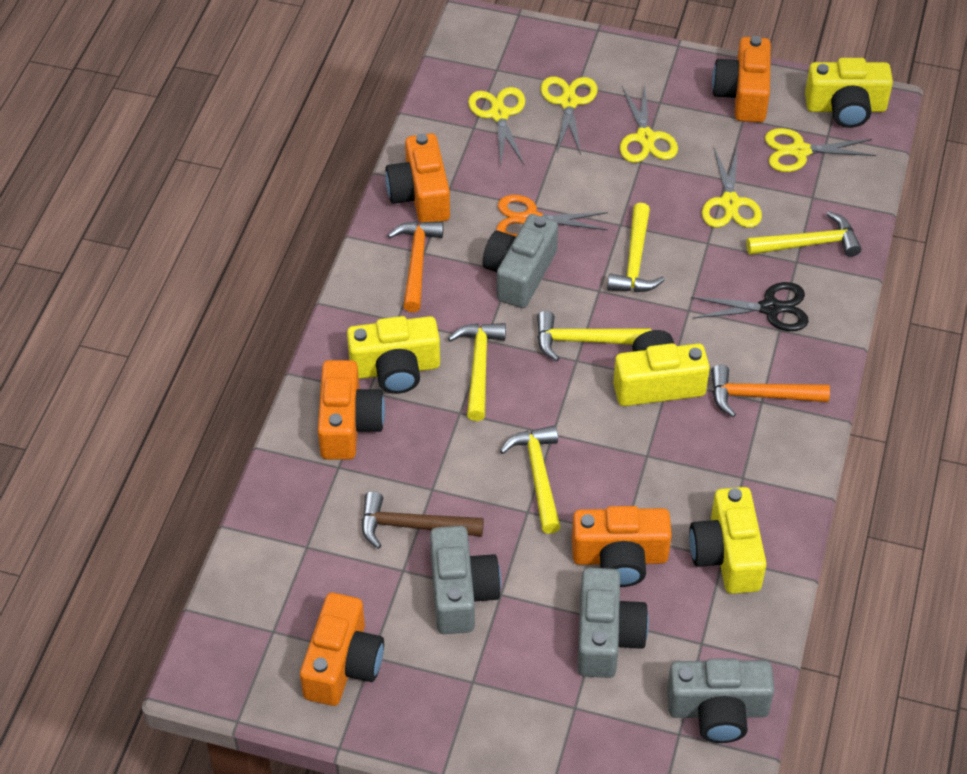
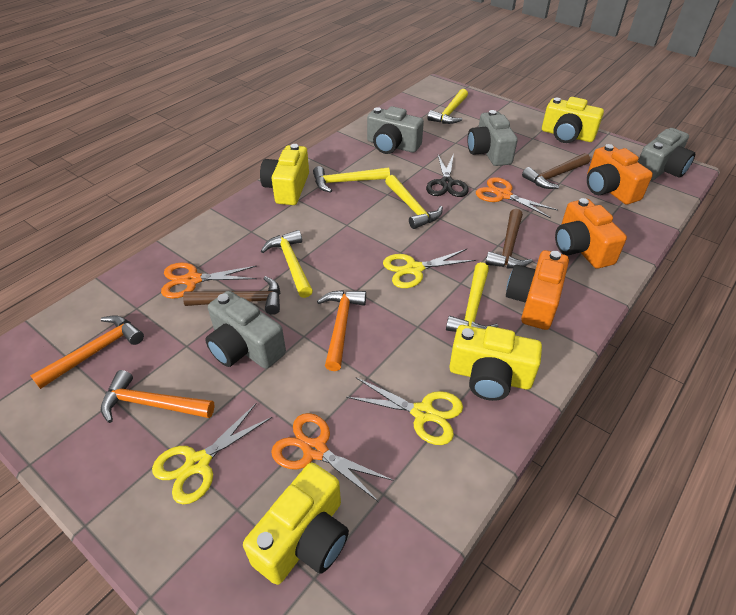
brown hammer: 1 -> 3
orange camera: 5 -> 3
orange hammer: 2 -> 3
orange scissors: 1 -> 3
yellow scissors: 5 -> 3

